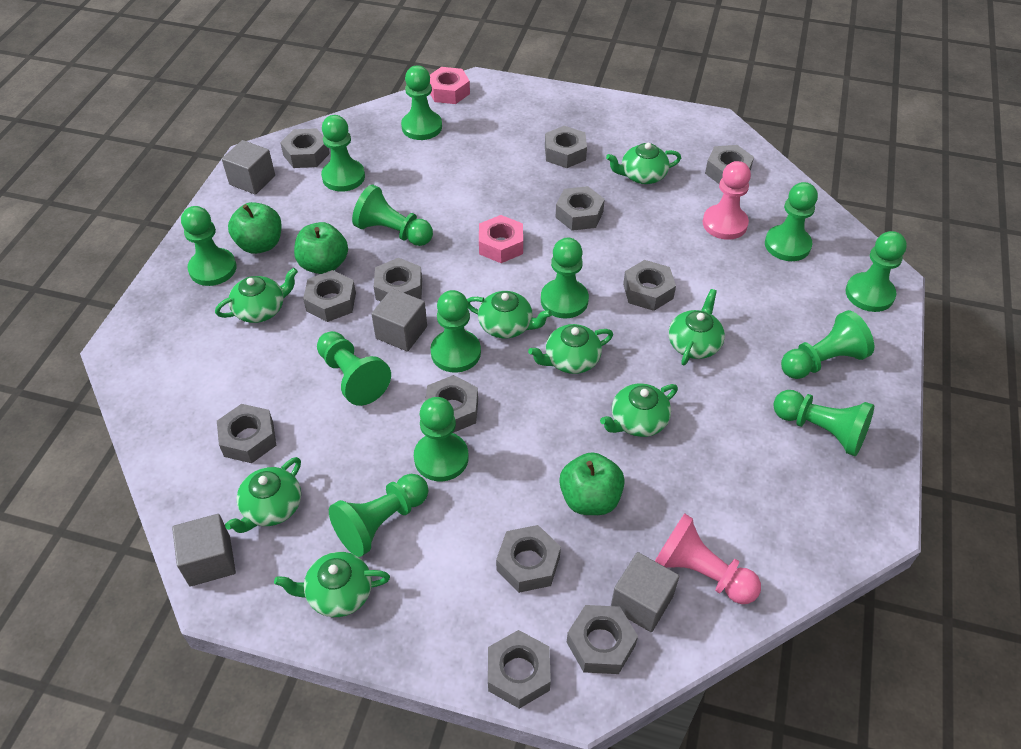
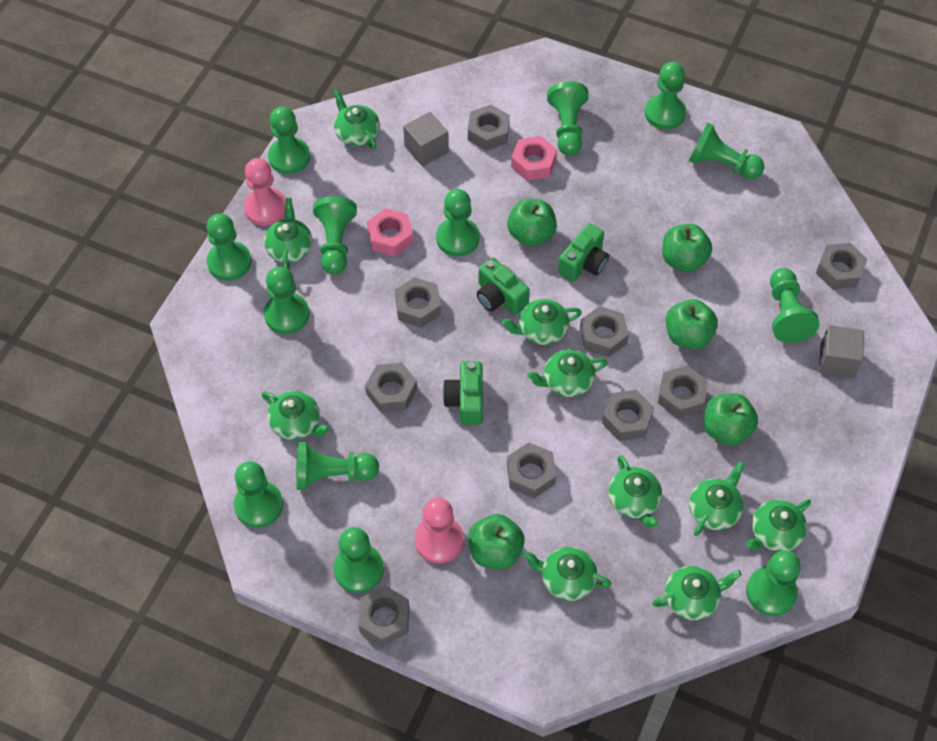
green apple: 3 -> 5
green camera: 0 -> 3
green teapot: 8 -> 10
grey cube: 4 -> 2
grey nut: 12 -> 9

